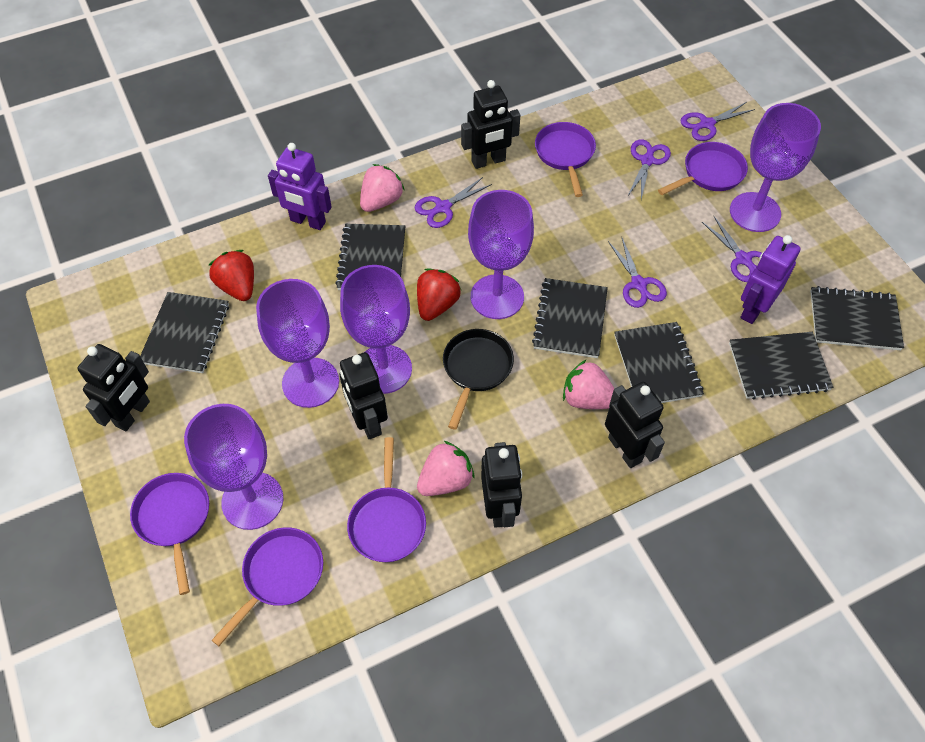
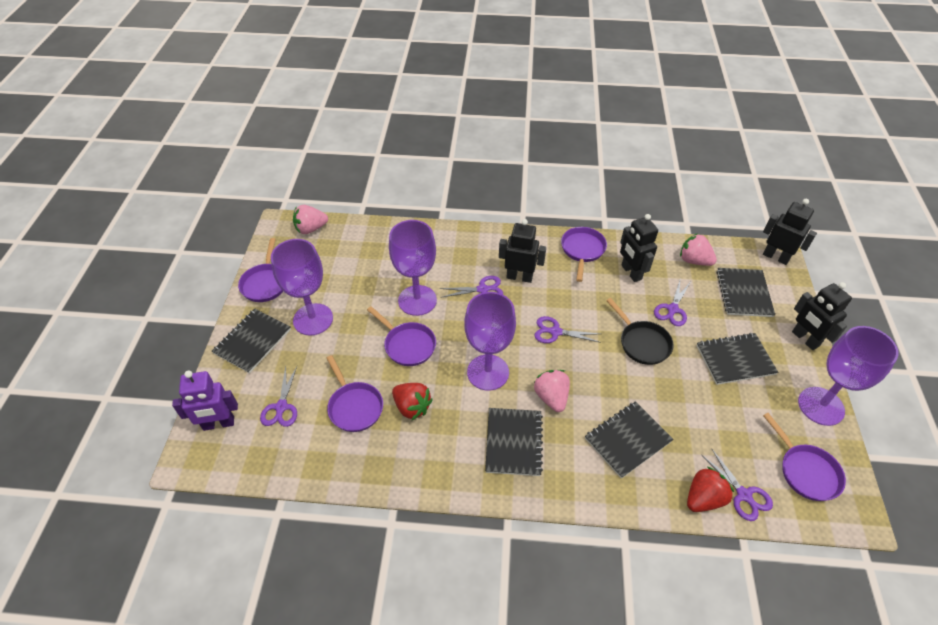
black notebook: 6 -> 5
black robot: 5 -> 4
purple goblet: 5 -> 4
purple robot: 2 -> 1

